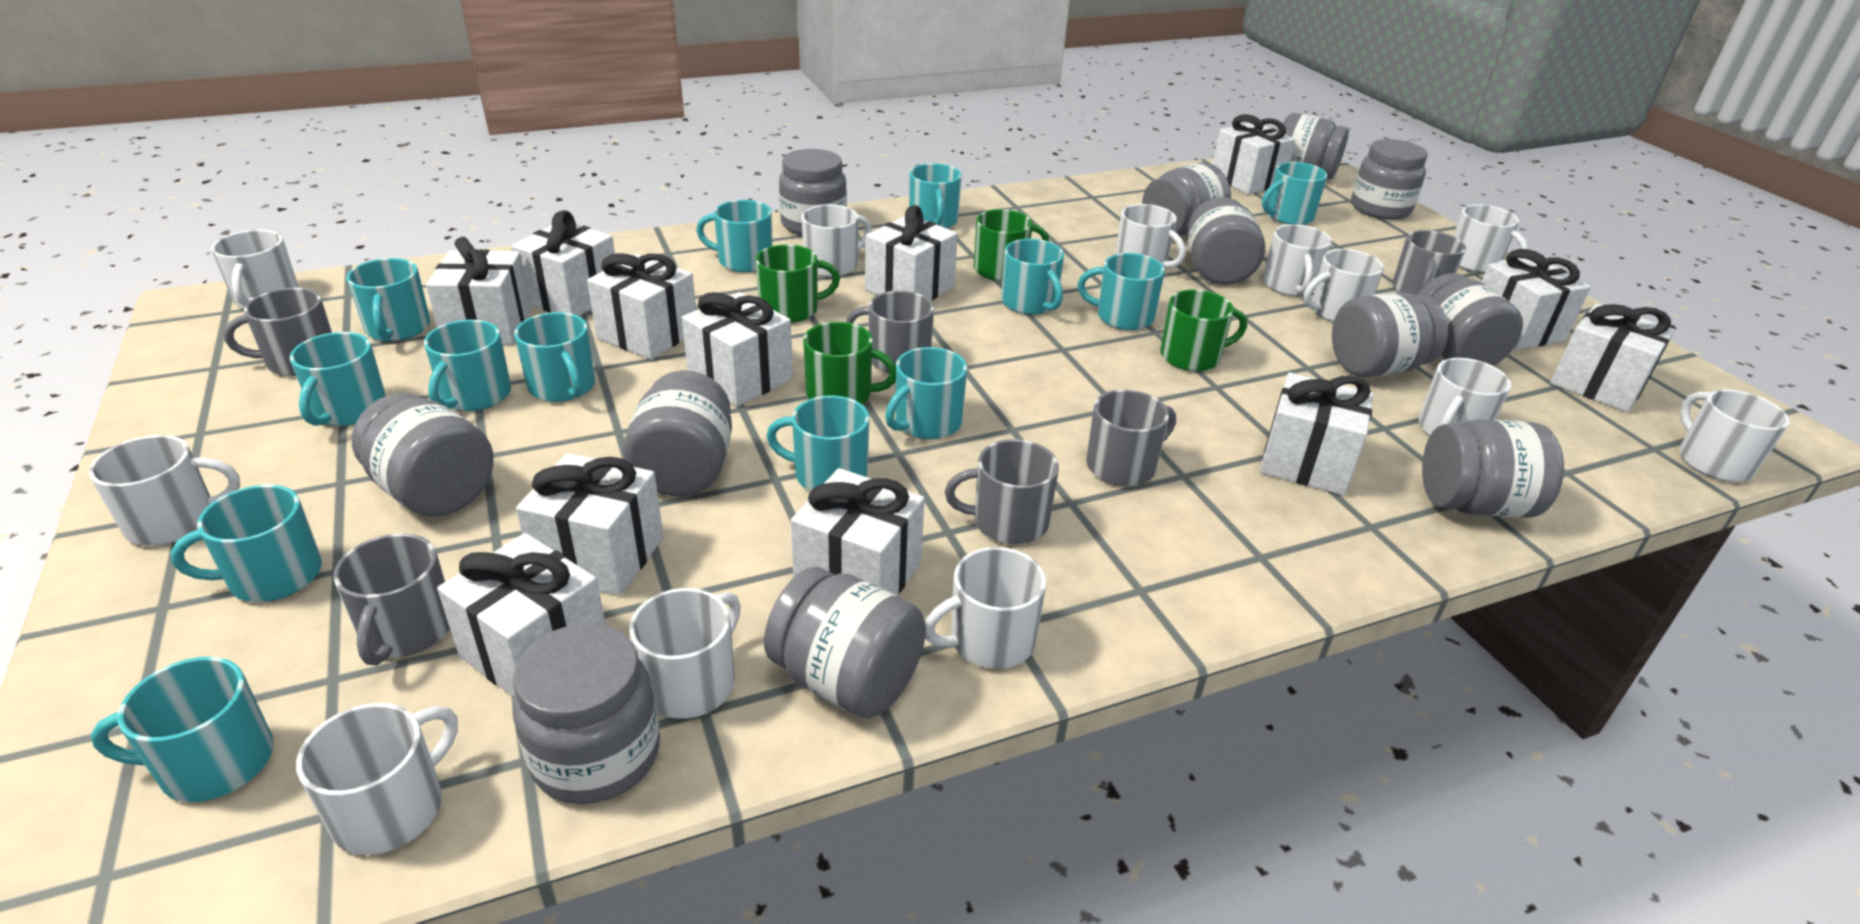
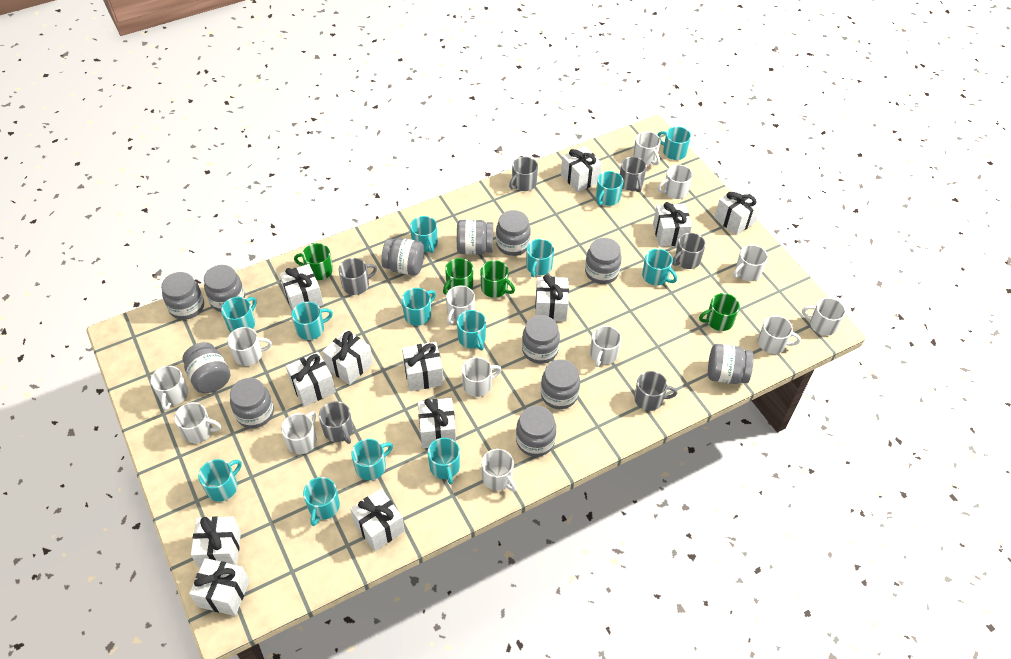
white mug: 12 -> 13

